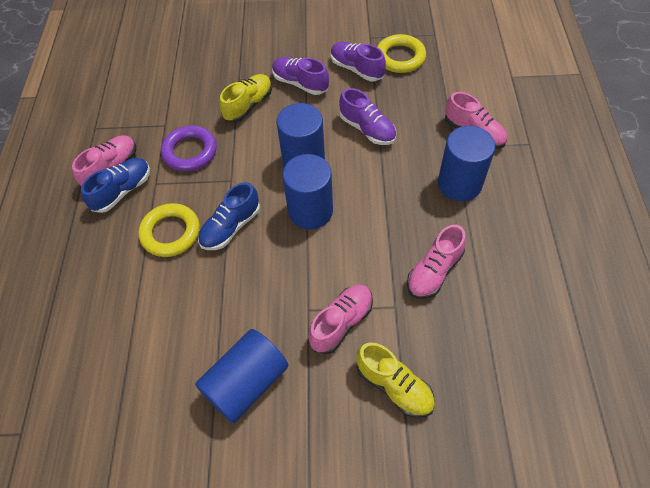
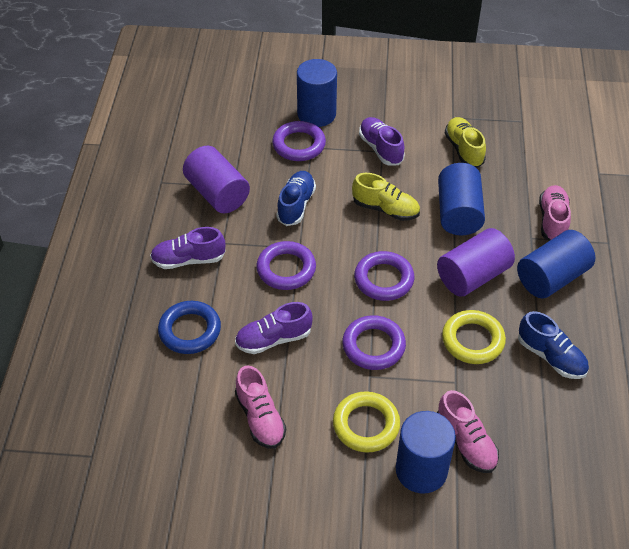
blue ring: 0 -> 1
pink shoe: 4 -> 3
purple cylinder: 0 -> 2
purple ring: 1 -> 4

